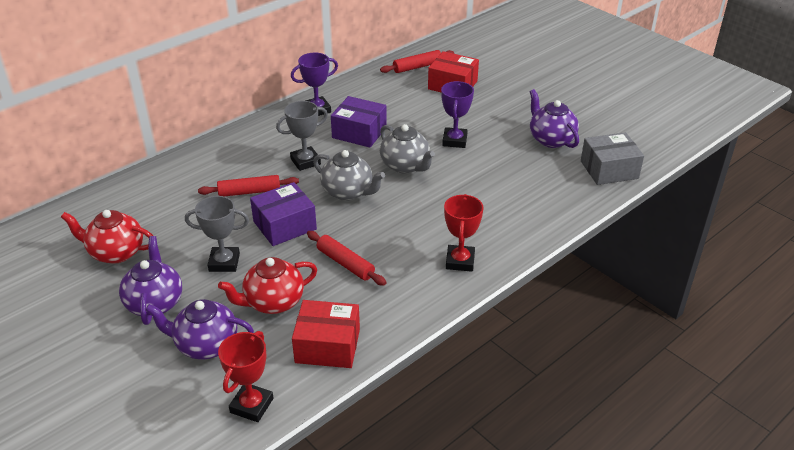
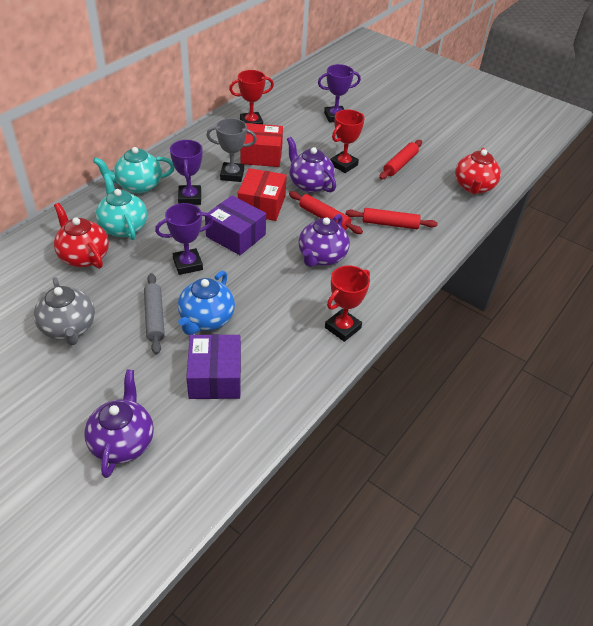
blue teapot: 0 -> 1
grey box: 1 -> 0
grey rolling pin: 0 -> 1
grey teapot: 2 -> 1
grey trophy: 2 -> 1
purple trophy: 2 -> 3
red trophy: 2 -> 3
turquoise teapot: 0 -> 2

